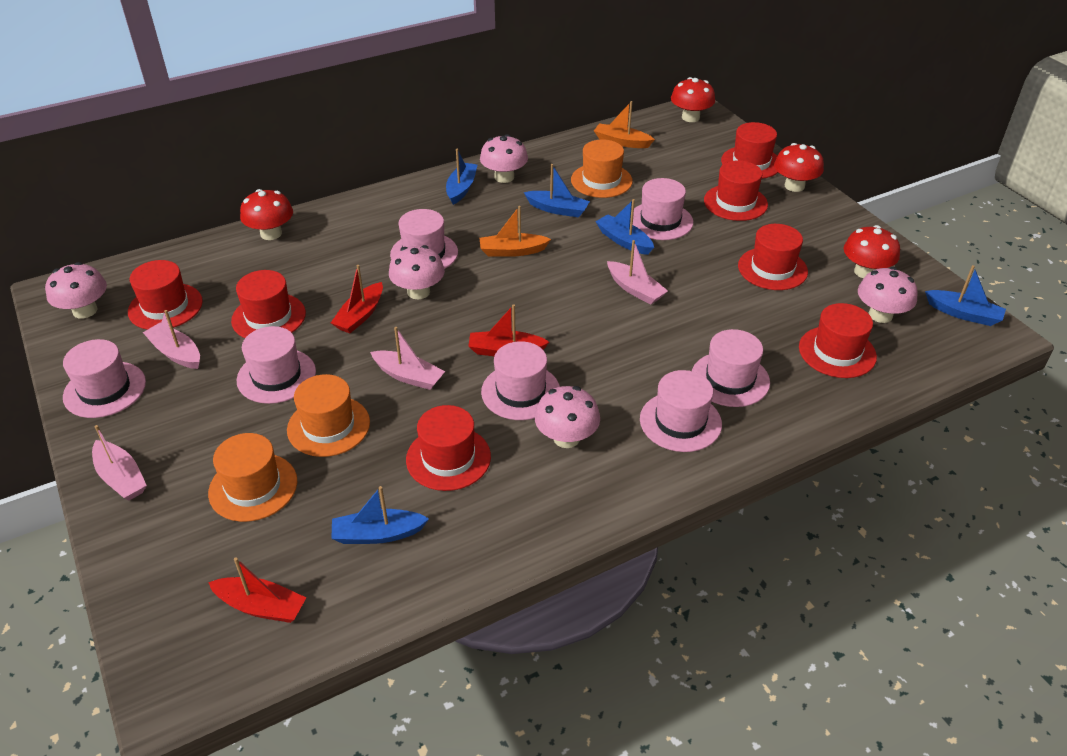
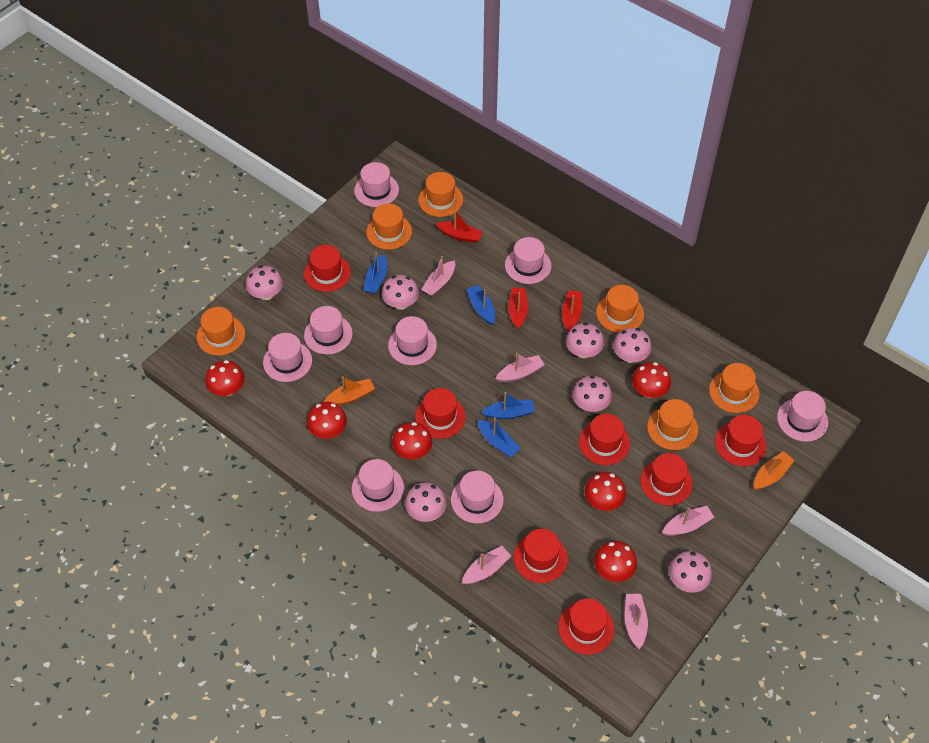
blue boat: 5 -> 4
orange hat: 3 -> 6
pink boat: 4 -> 5
pink hat: 7 -> 8
pink mushroom: 5 -> 7
red mushroom: 4 -> 6

